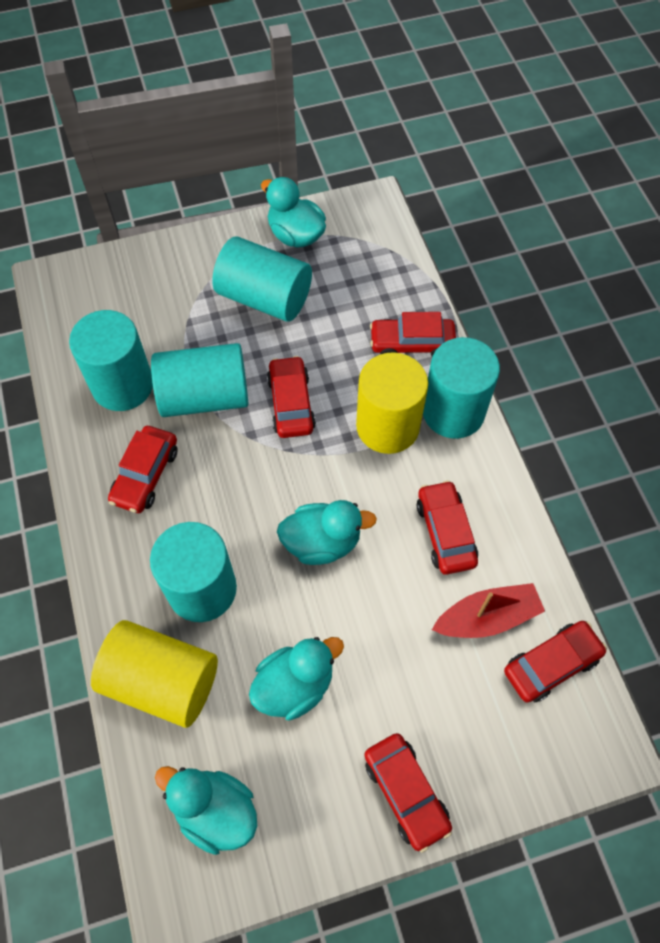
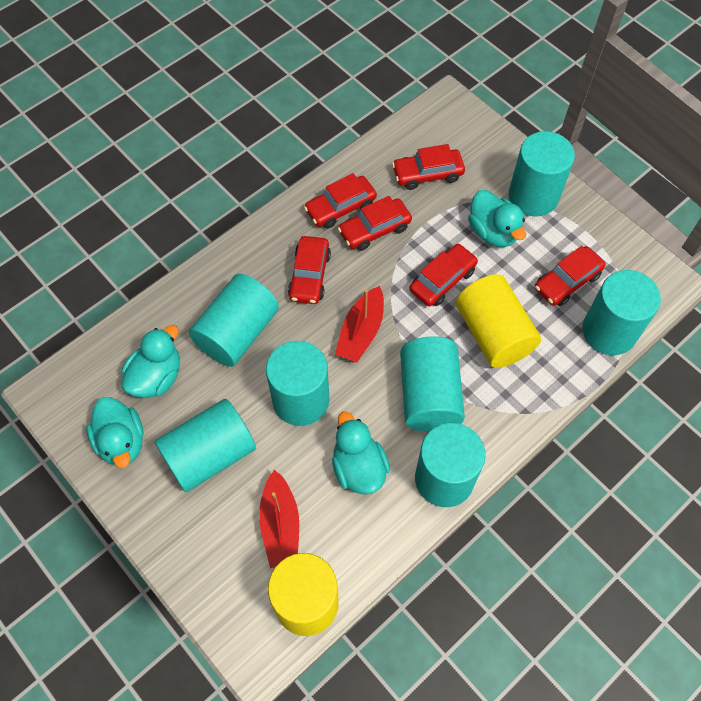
red boat: 1 -> 2
turquoise cylinder: 5 -> 7

